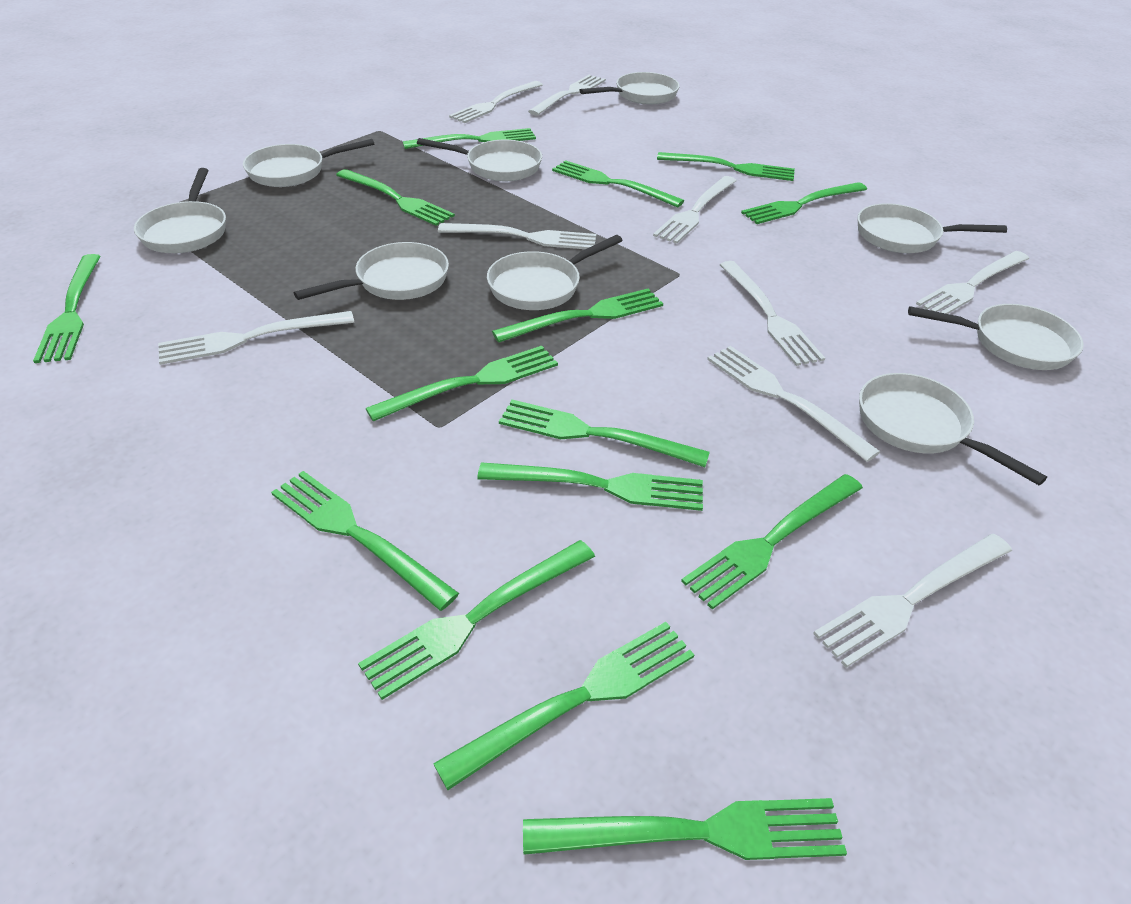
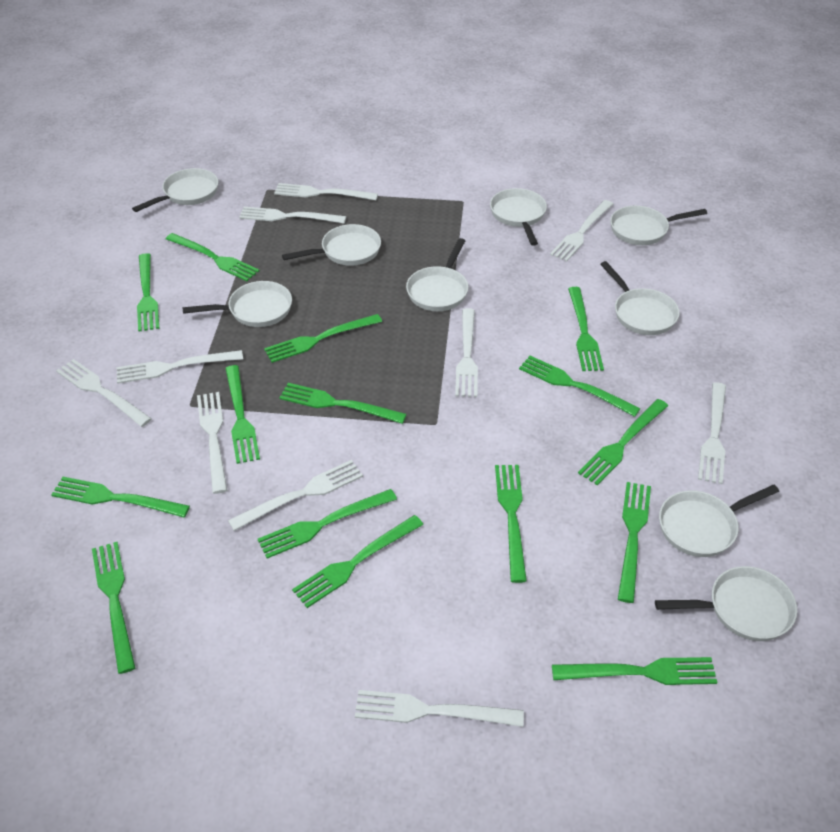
white fork: 9 -> 10

